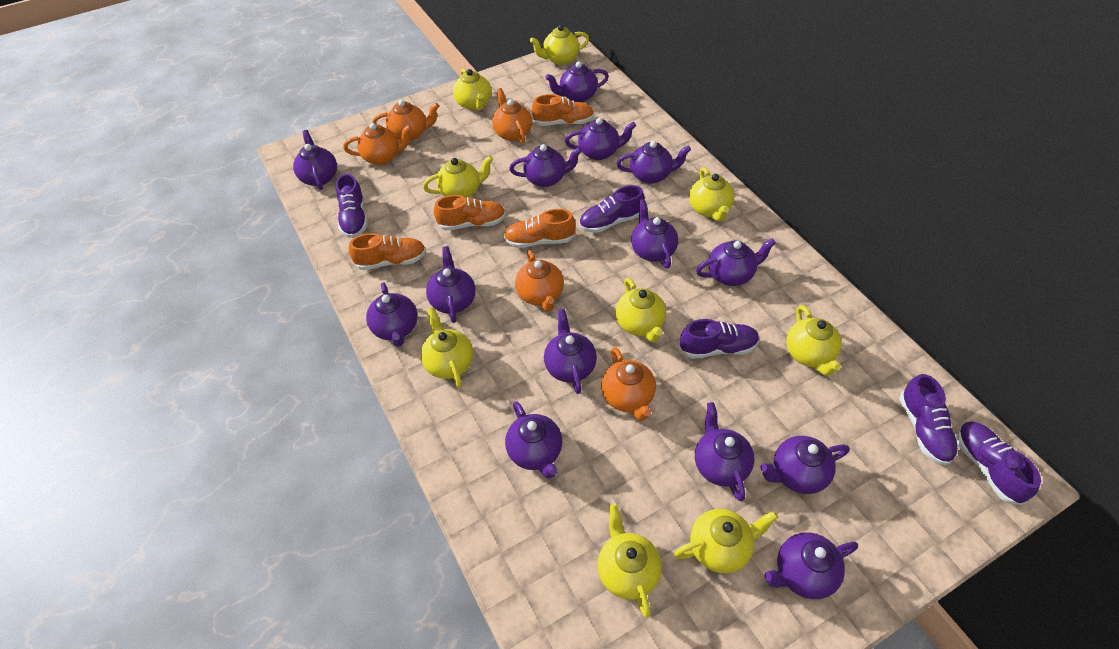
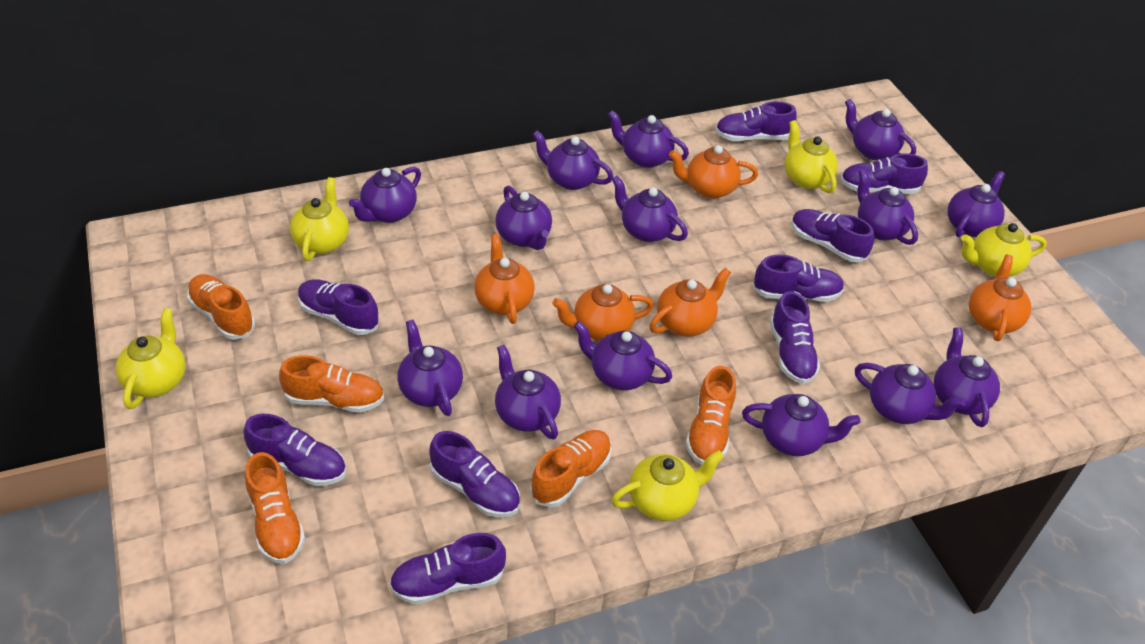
orange shoe: 4 -> 5
purple shoe: 5 -> 9
yellow teapot: 9 -> 5

